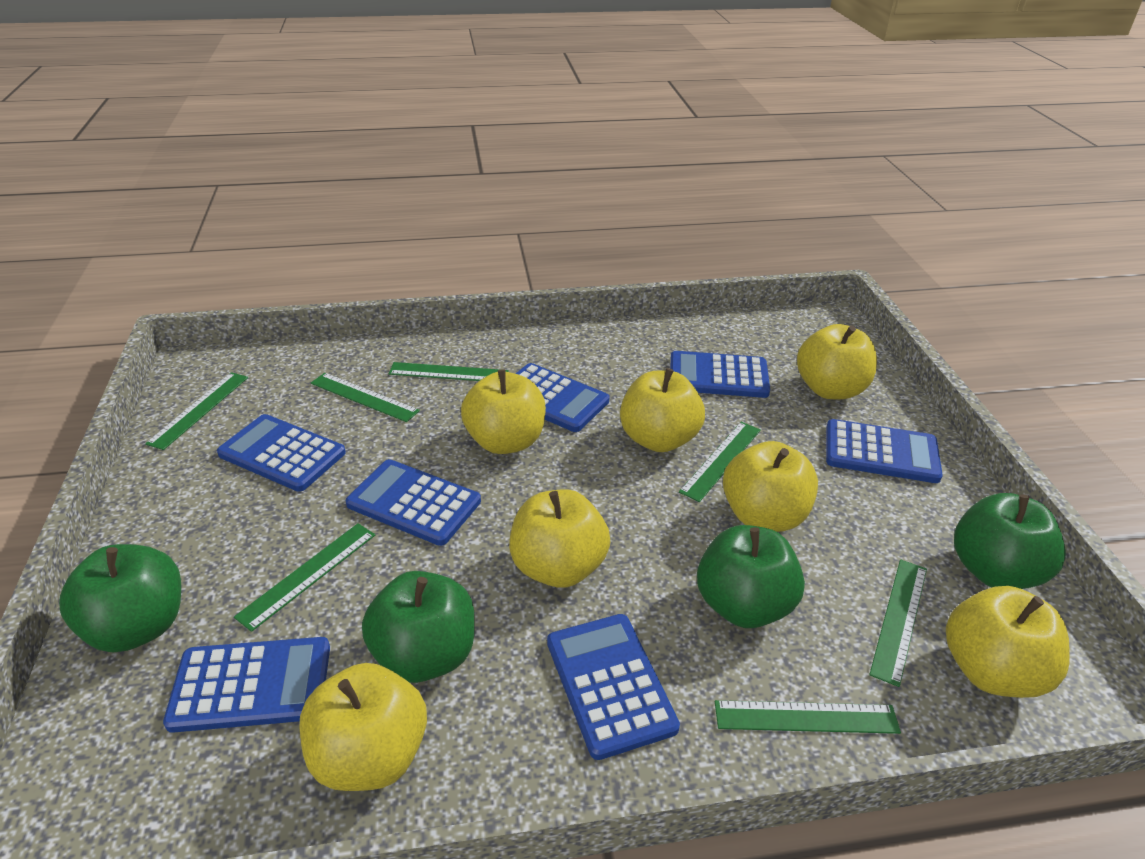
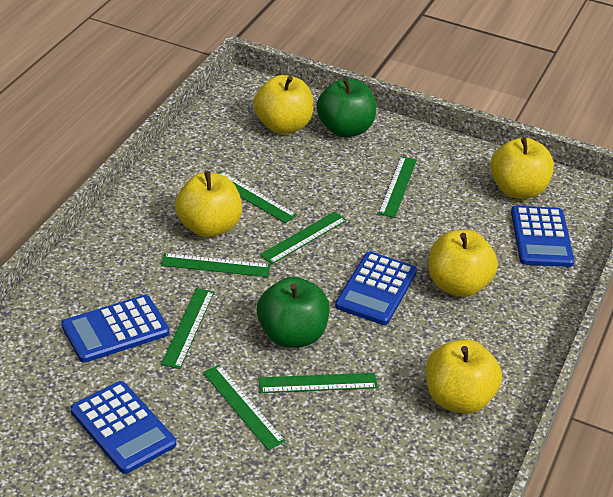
blue calculator: 7 -> 4
green apple: 4 -> 2
yellow apple: 7 -> 5

